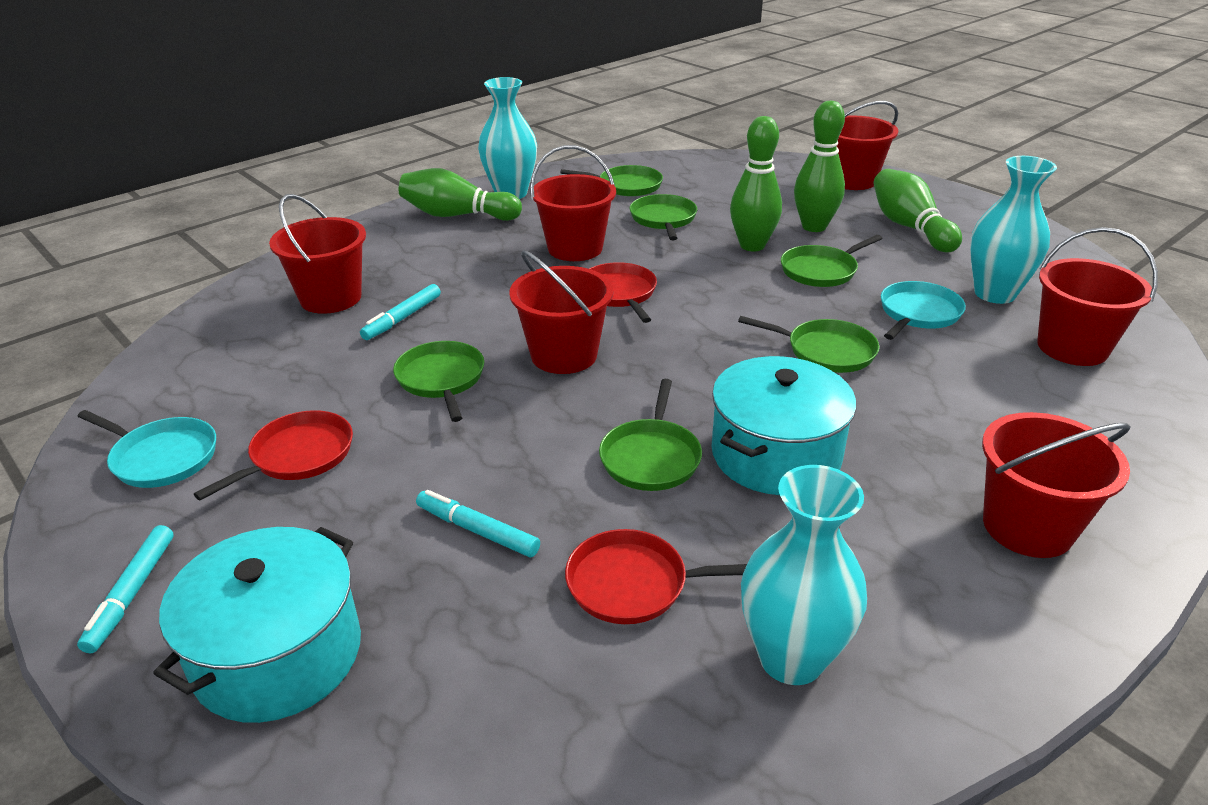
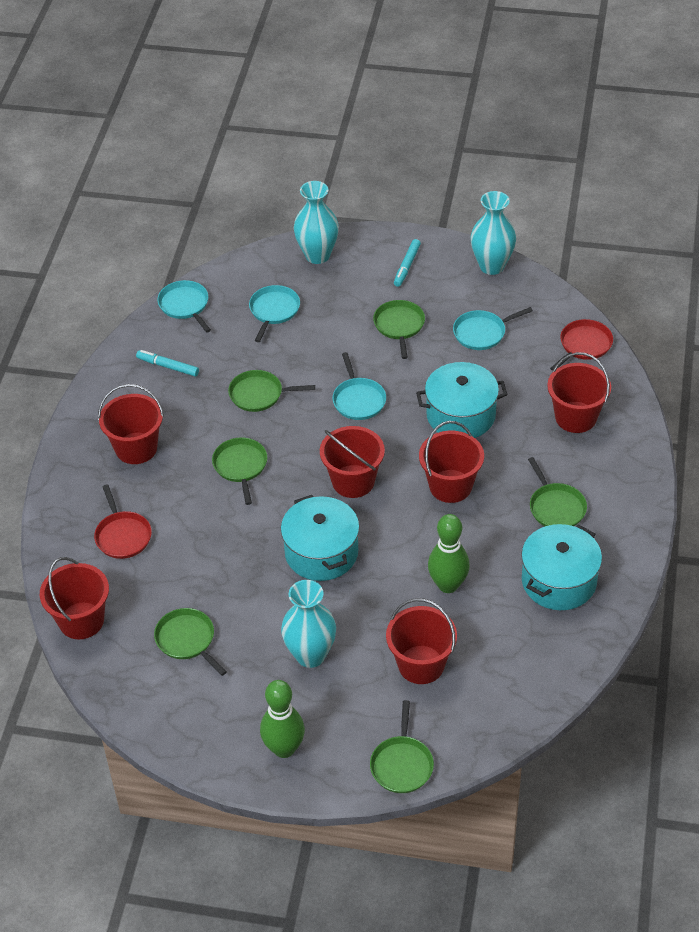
green bowling pin: 4 -> 2
red pan: 3 -> 2
turquoise marker: 3 -> 2
turquoise pan: 2 -> 4
turquoise pot: 2 -> 3

